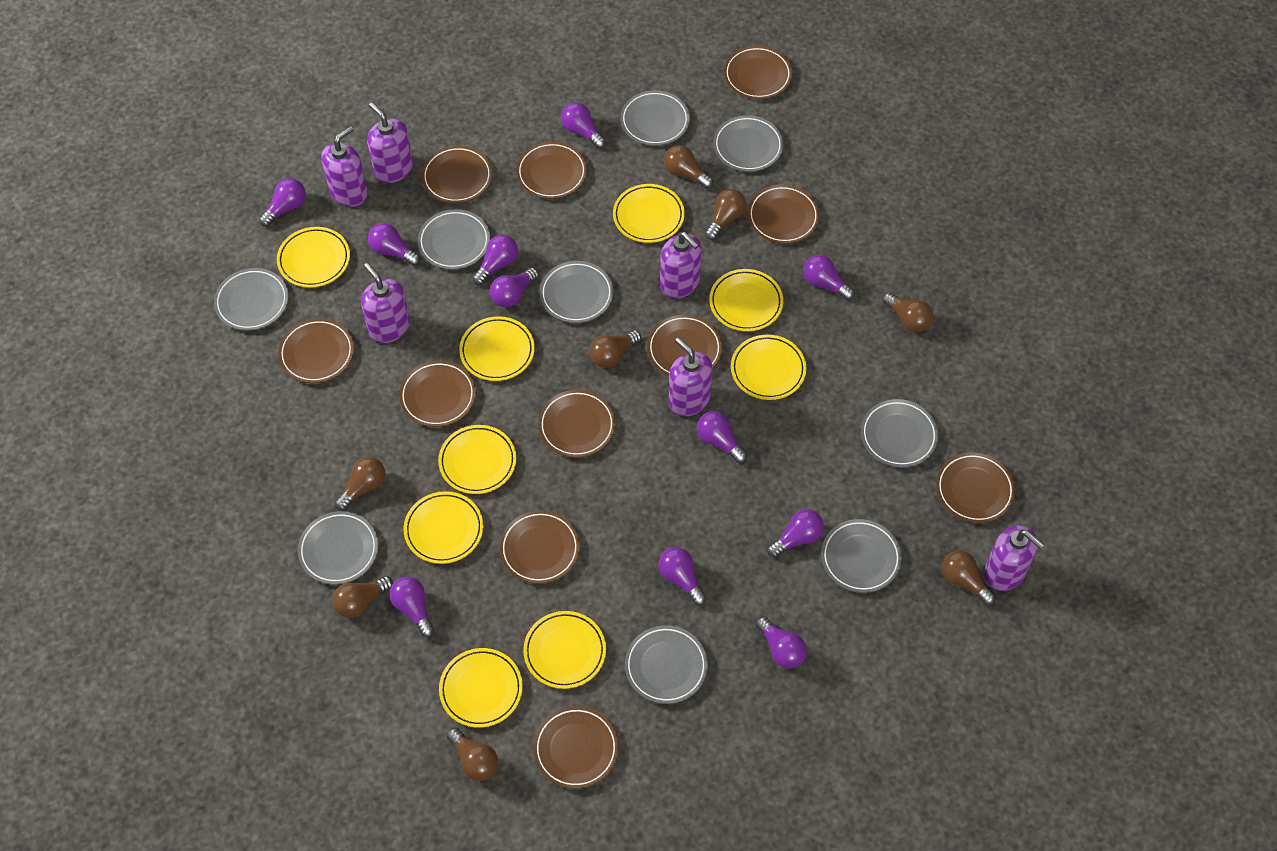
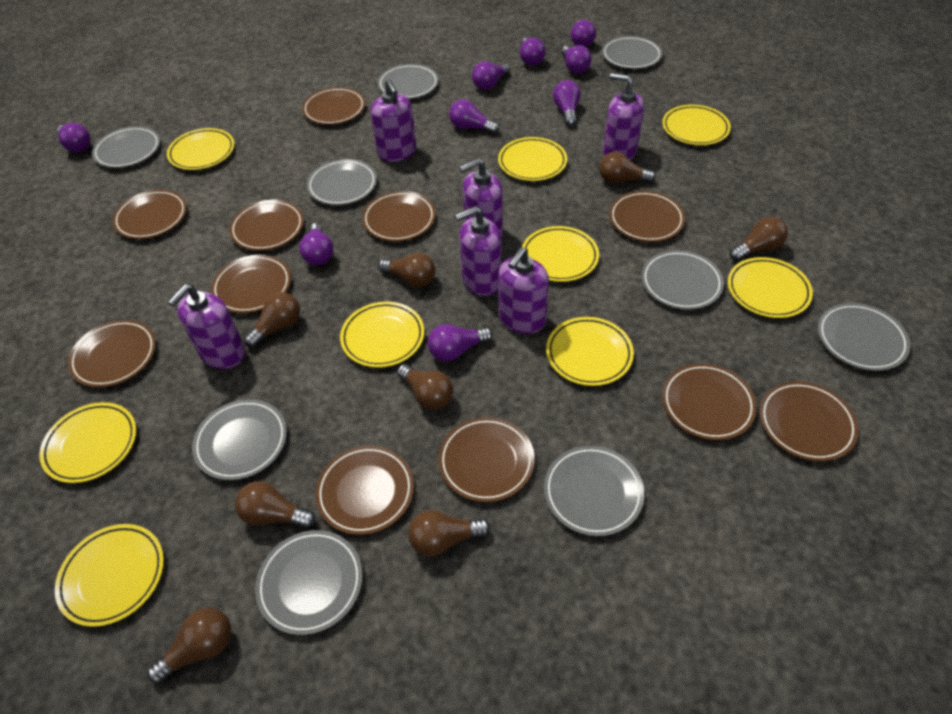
purple light bulb: 11 -> 9

